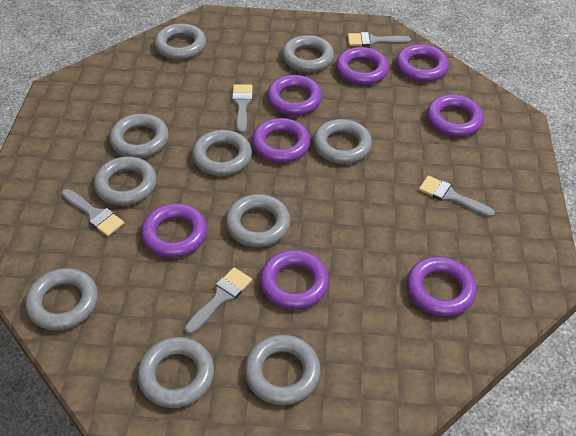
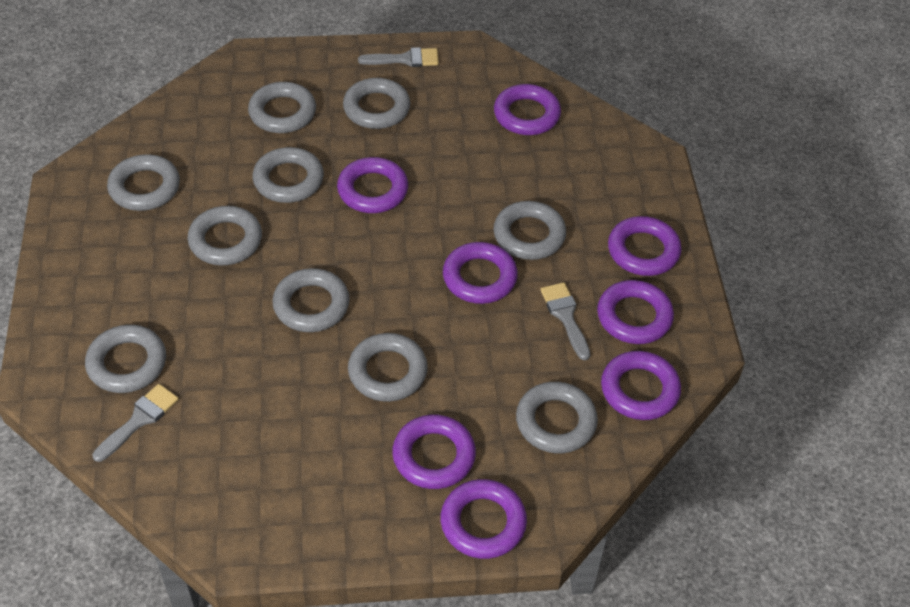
grey brush: 5 -> 3

